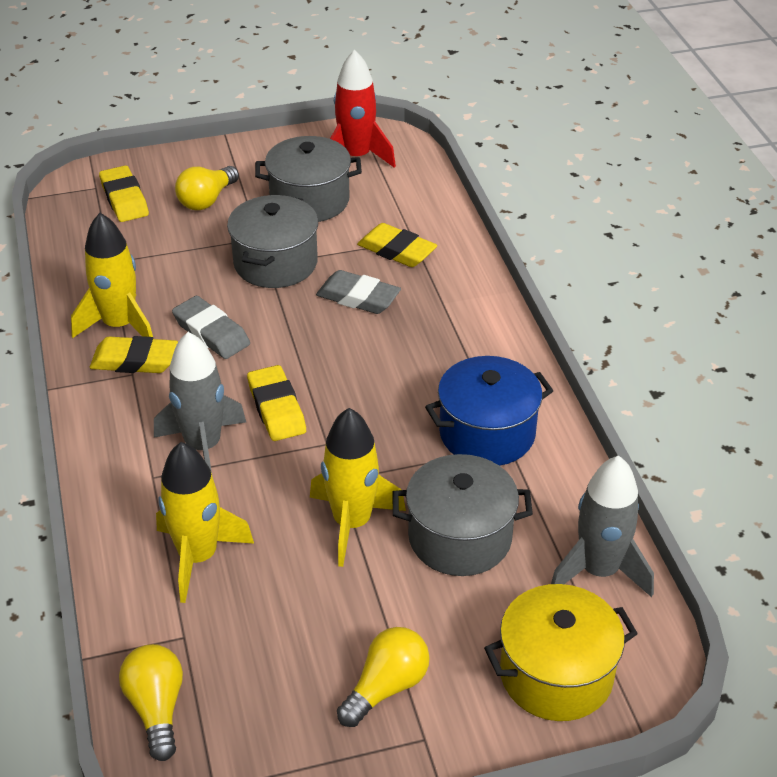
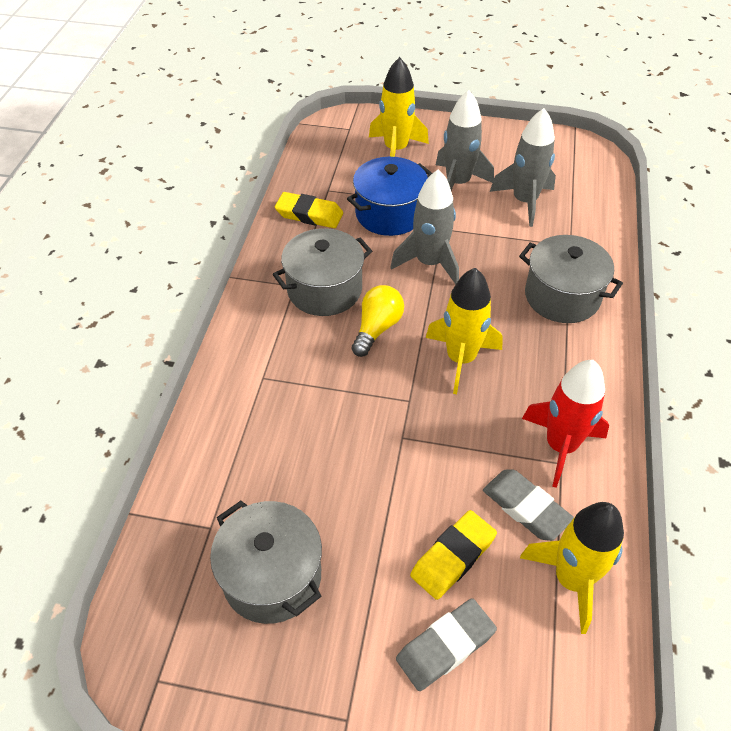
grey rocket: 2 -> 3
yellow eraser: 4 -> 2
yellow light bulb: 3 -> 1
yellow pot: 1 -> 0

